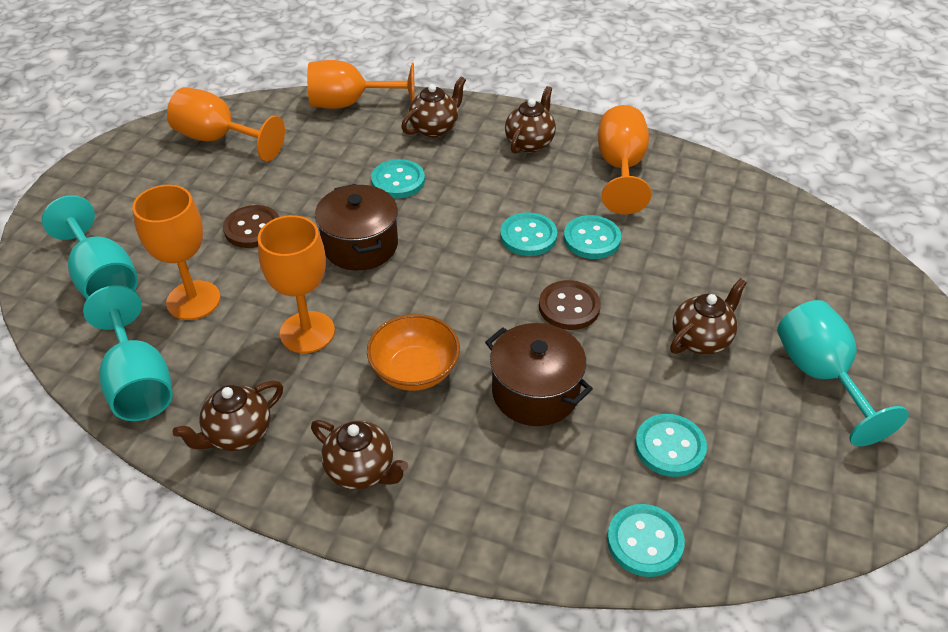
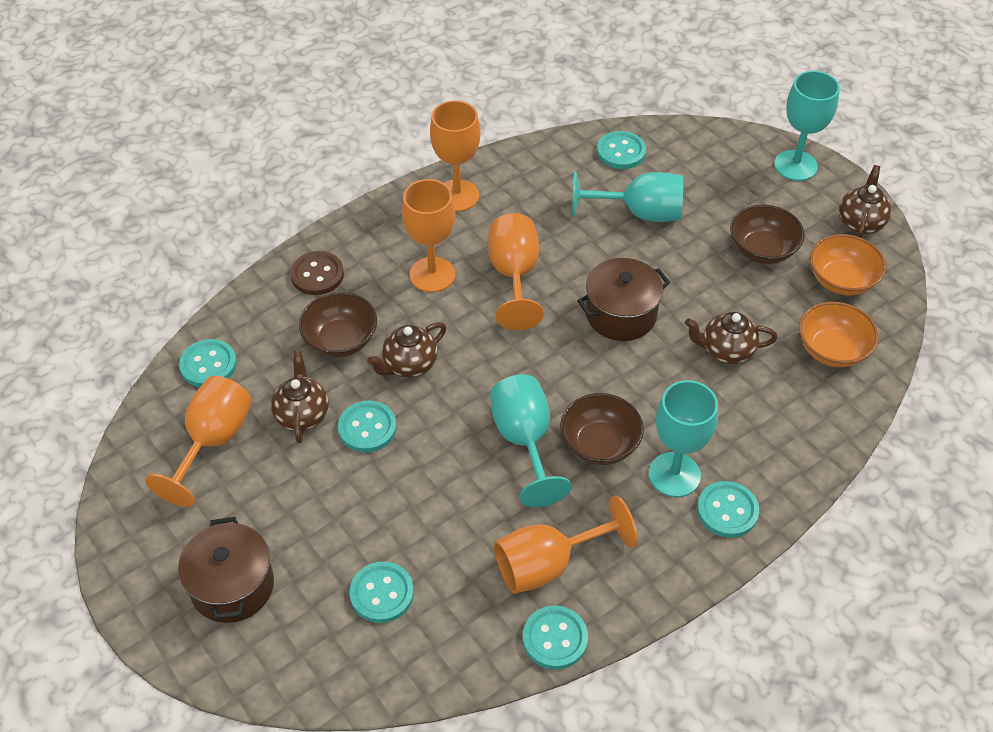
brown bowl: 0 -> 3
brown button: 2 -> 1
brown teapot: 5 -> 4
orange bowl: 1 -> 2
turquoise button: 5 -> 6
turquoise goblet: 3 -> 4

